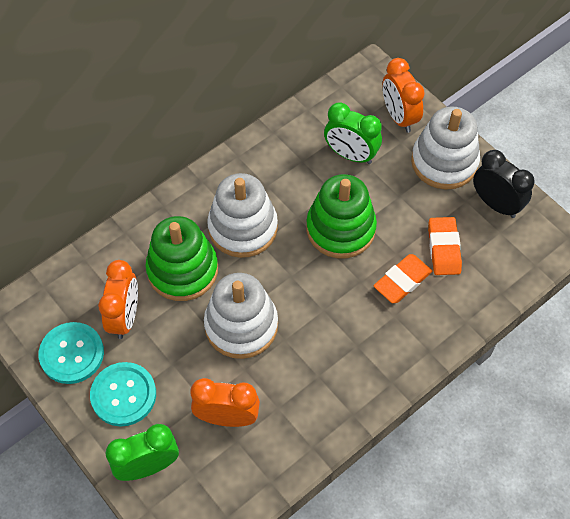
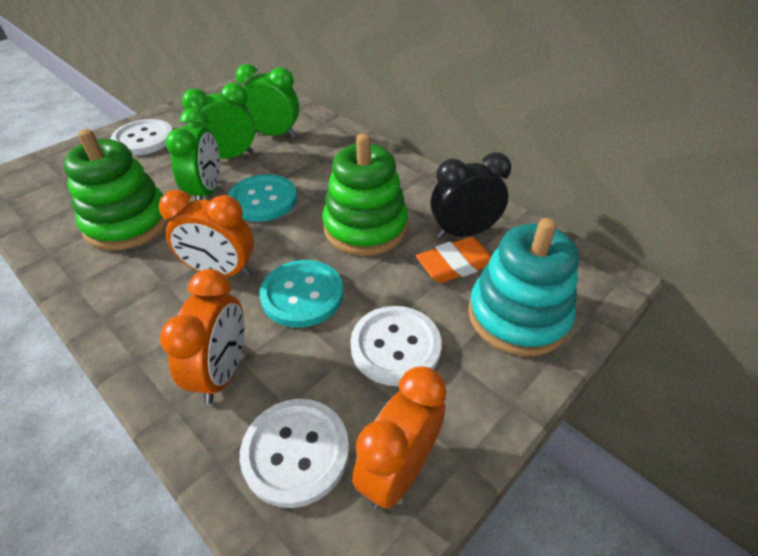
green clock: 2 -> 3
orange eraser: 2 -> 1
turquoise stacking toy: 0 -> 1
white button: 0 -> 3
white stacking toy: 3 -> 0

